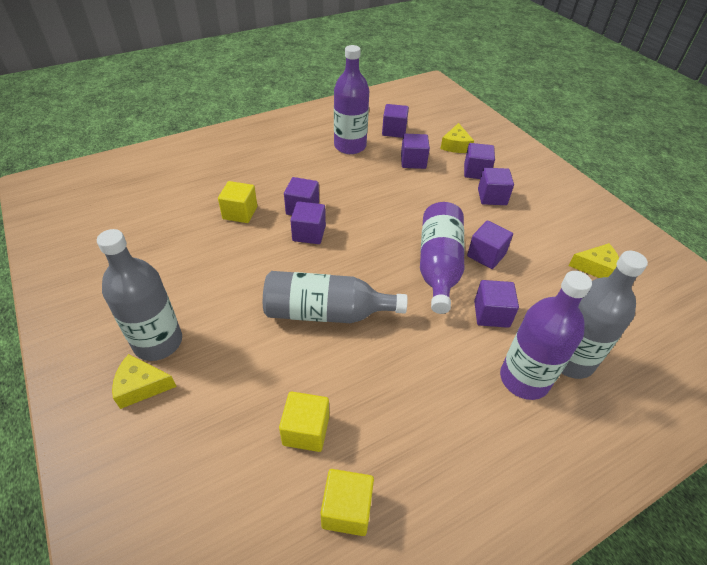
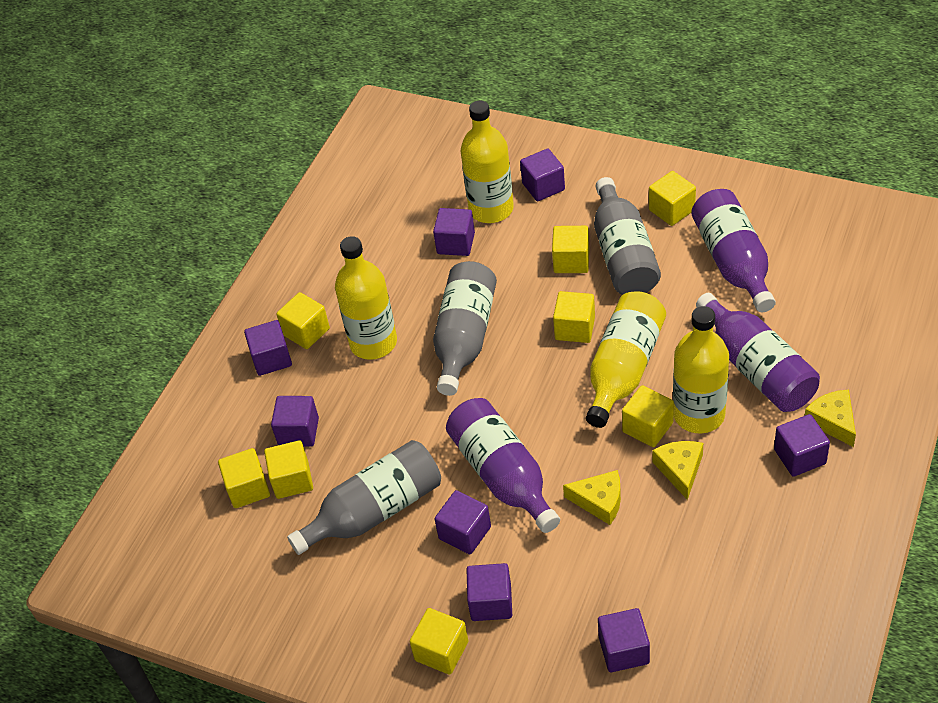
yellow bottle: 0 -> 4
yellow cube: 3 -> 8

